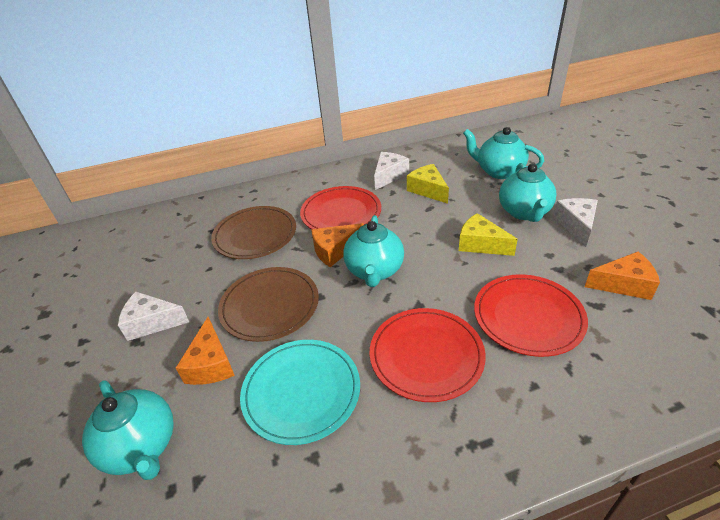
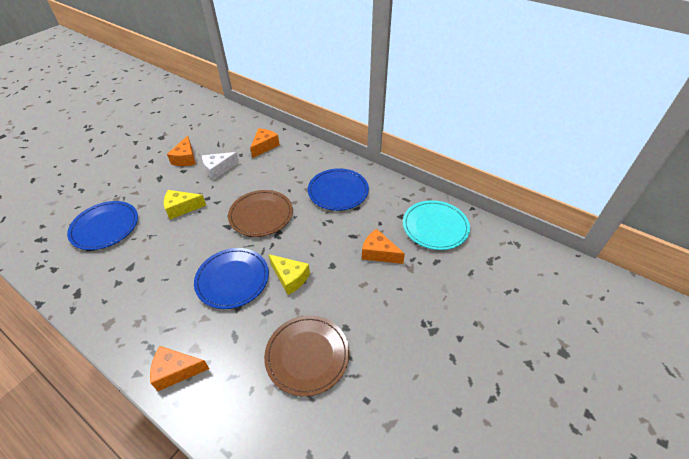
blue plate: 0 -> 3
orange cheese: 3 -> 4
red plate: 3 -> 0
turquoise teapot: 4 -> 0
white cheese: 3 -> 1

